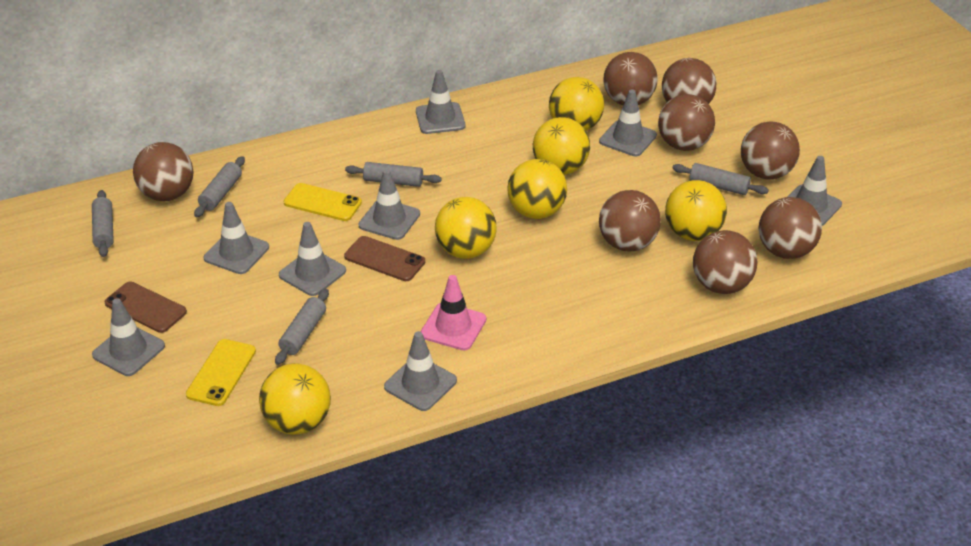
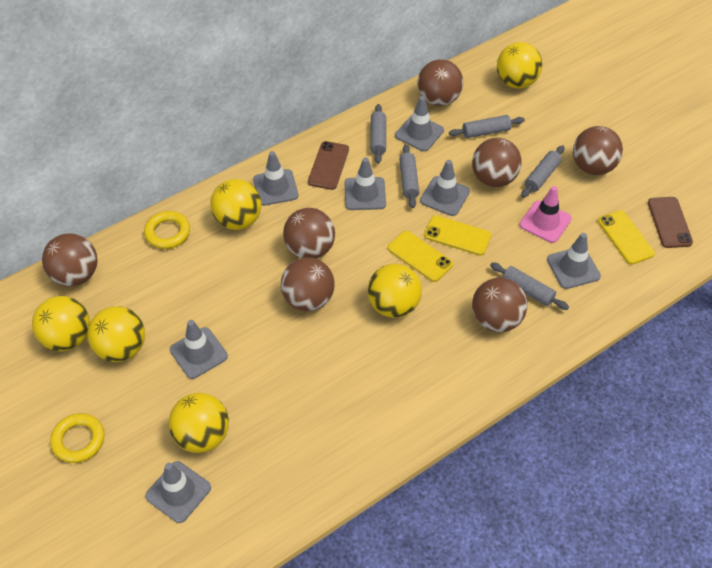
brown ball: 8 -> 7
grey traffic cone: 8 -> 7
yellow phone: 2 -> 3
yellow ring: 0 -> 2

